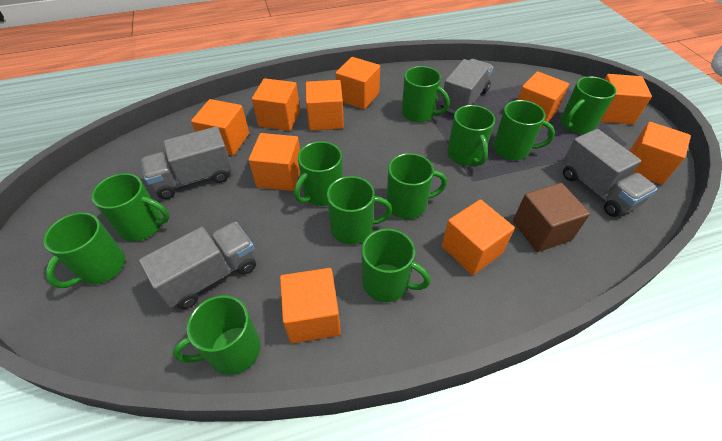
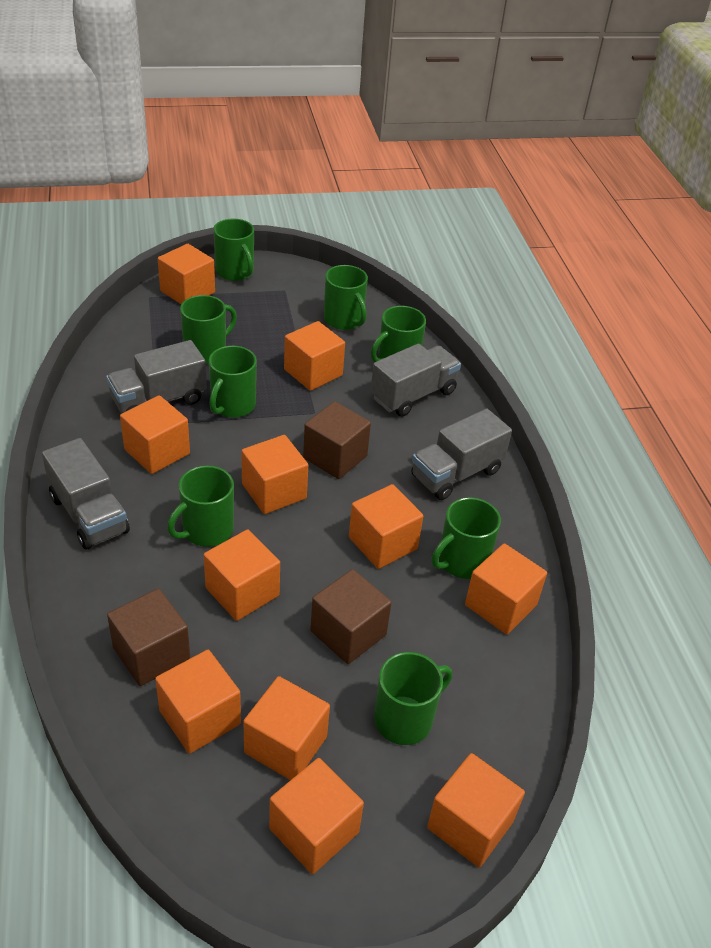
brown cube: 1 -> 3
green mug: 11 -> 8
orange cube: 10 -> 11

